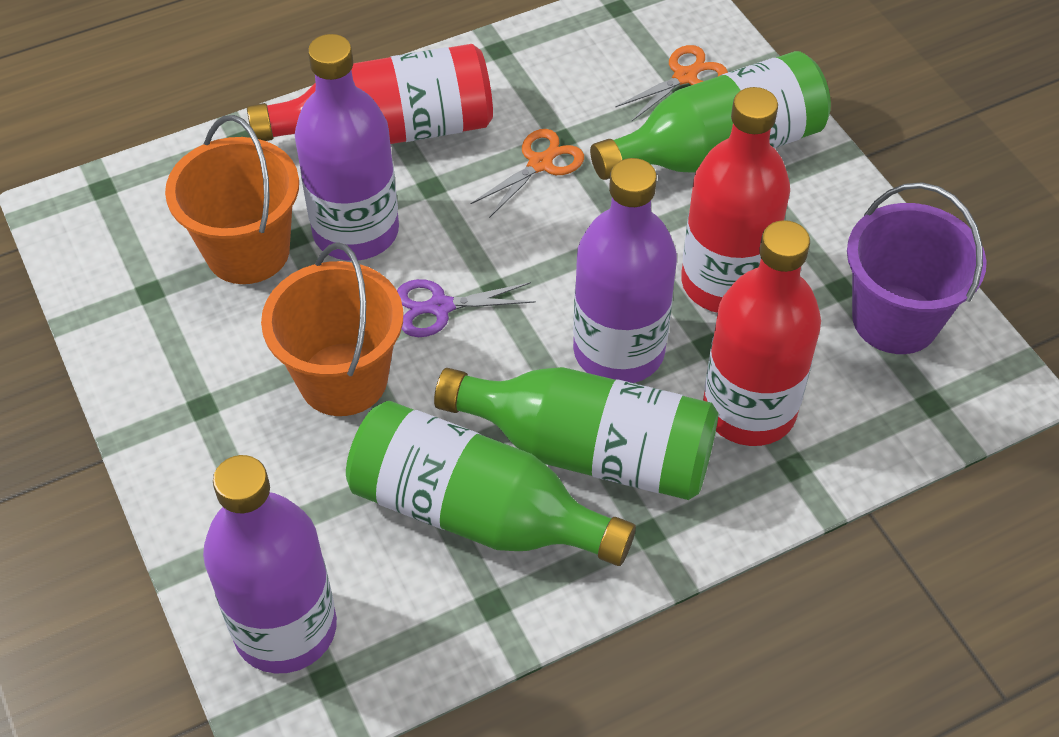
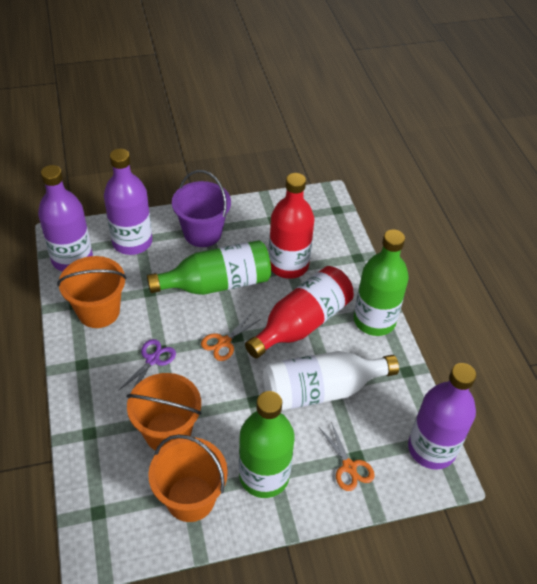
orange bucket: 2 -> 3
red bottle: 3 -> 2
white bottle: 0 -> 1

